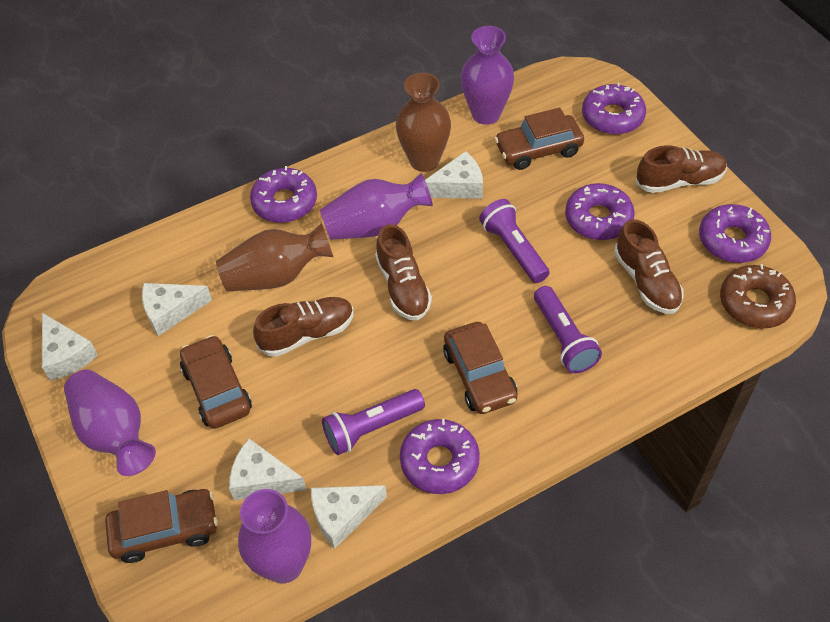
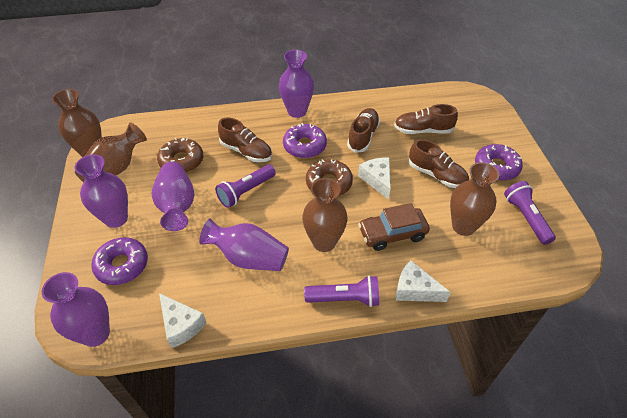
brown car: 4 -> 1
brown donut: 1 -> 2
brown vase: 2 -> 4
purple donut: 5 -> 3
purple vase: 4 -> 5
white cheese: 5 -> 3

